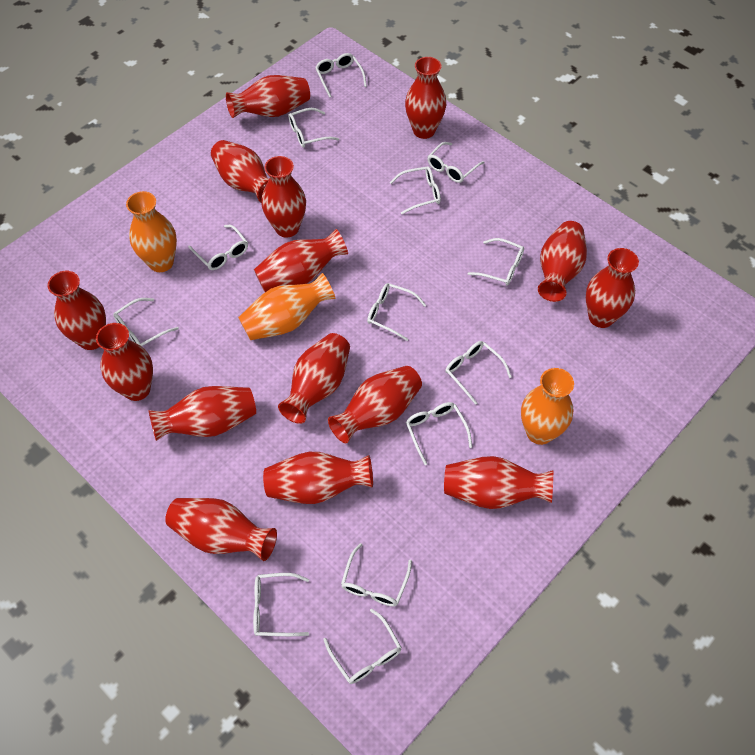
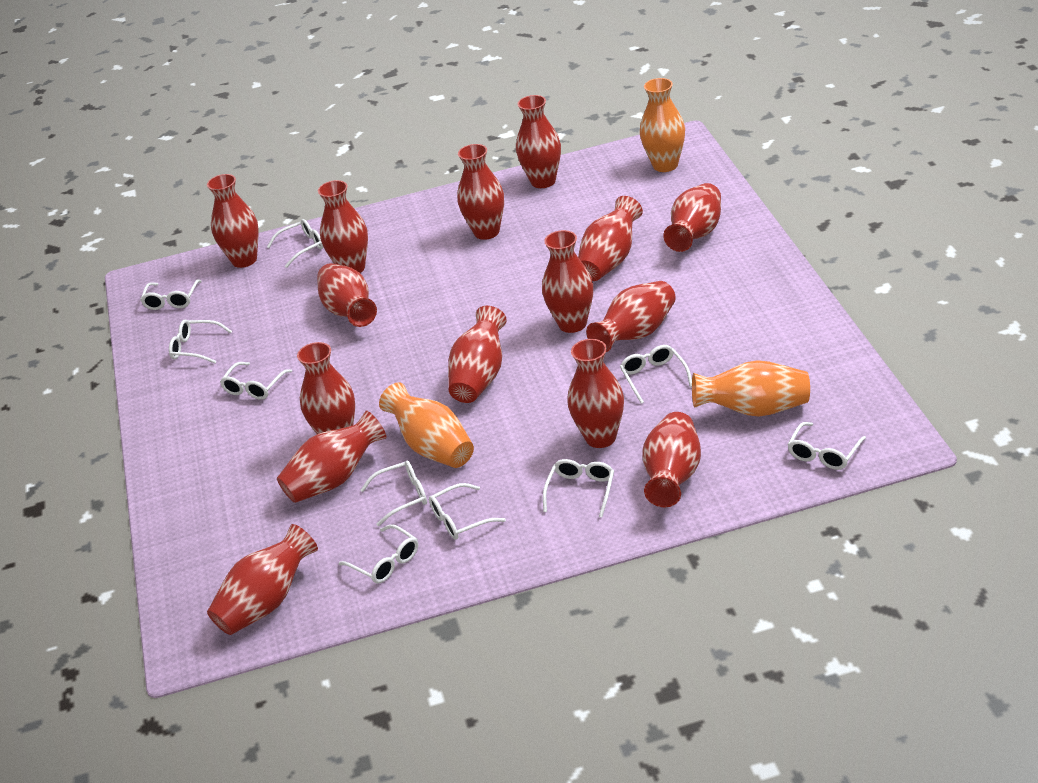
white glasses: 13 -> 10

